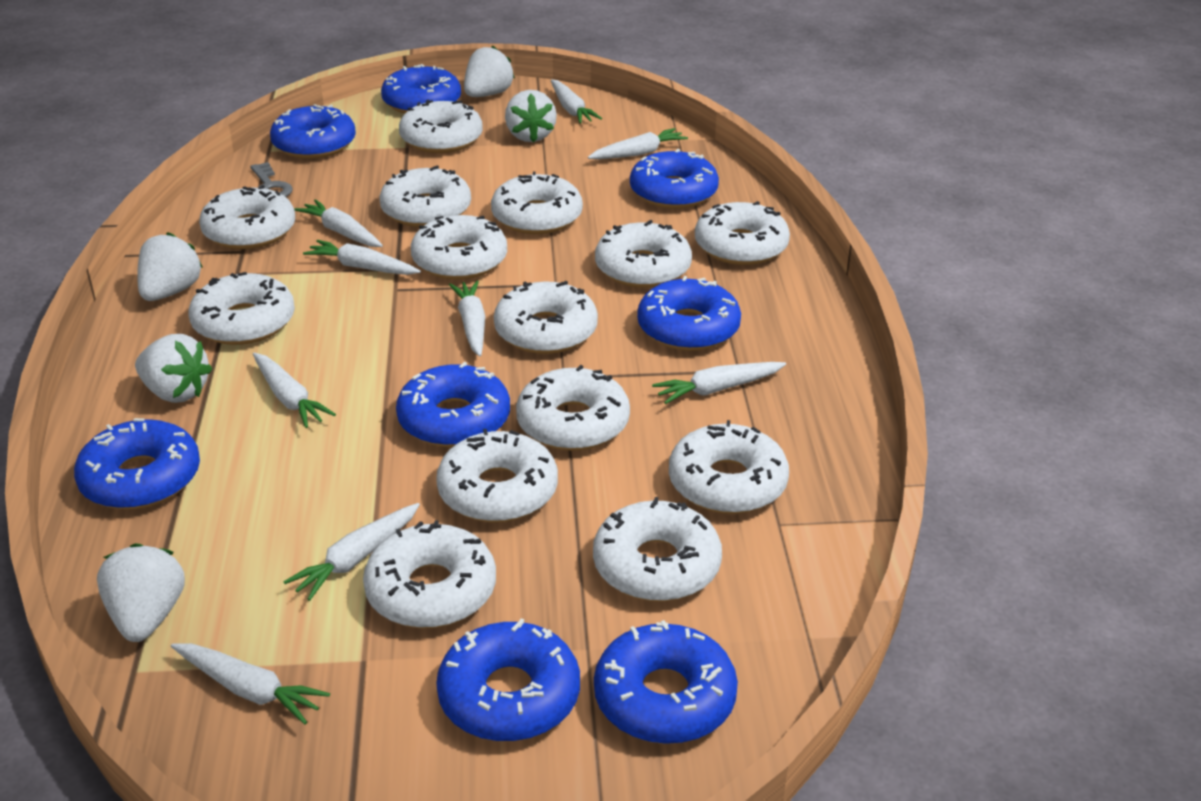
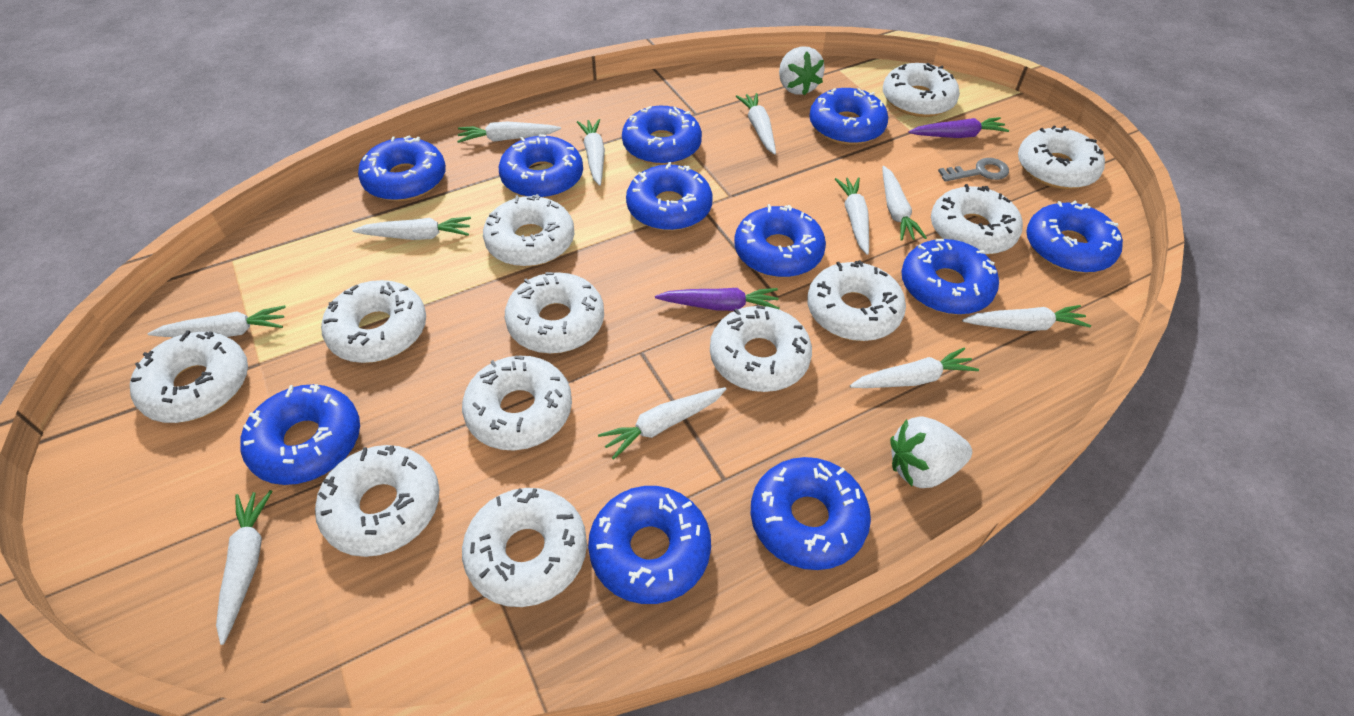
blue donut: 8 -> 11
purple carrot: 0 -> 2
white carrot: 9 -> 11
white donut: 14 -> 12
white strawberry: 5 -> 2

